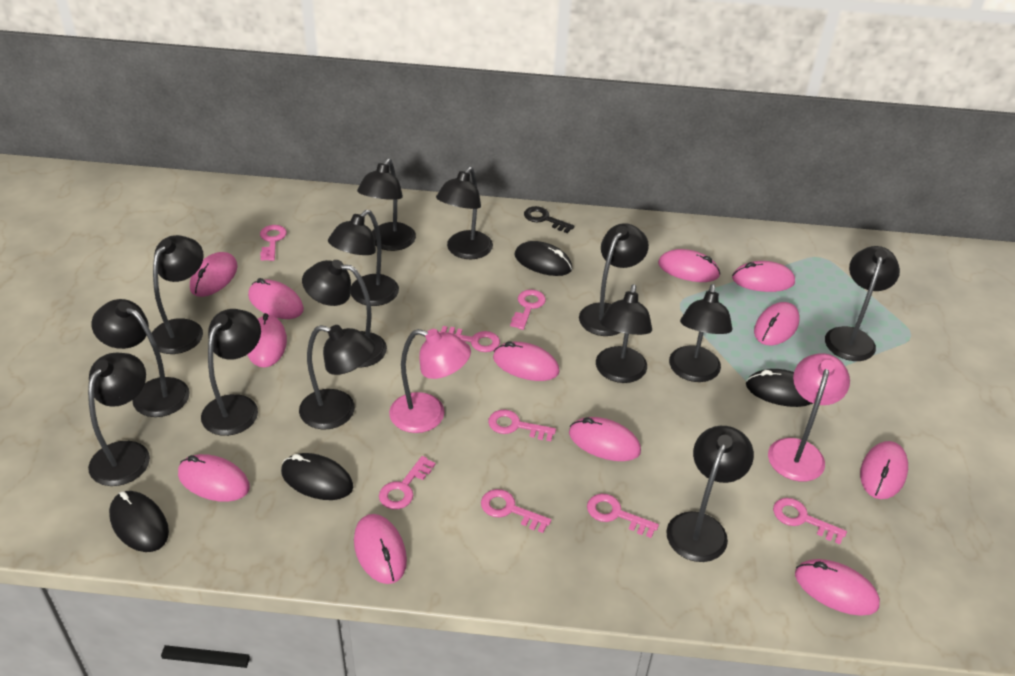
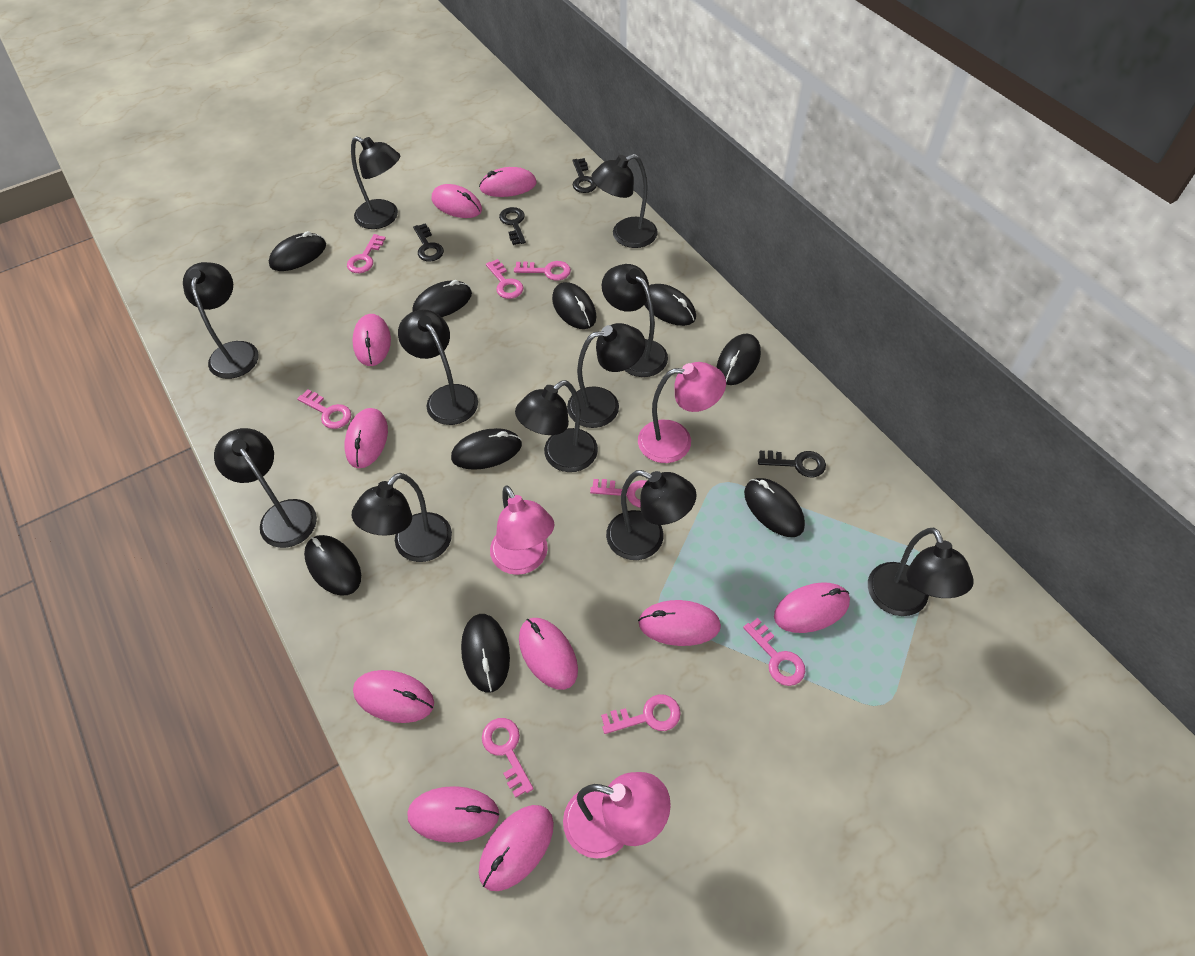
black key: 1 -> 4
black lamp: 14 -> 11
black mouse: 4 -> 9
pink lamp: 2 -> 3
pink mouse: 12 -> 10

